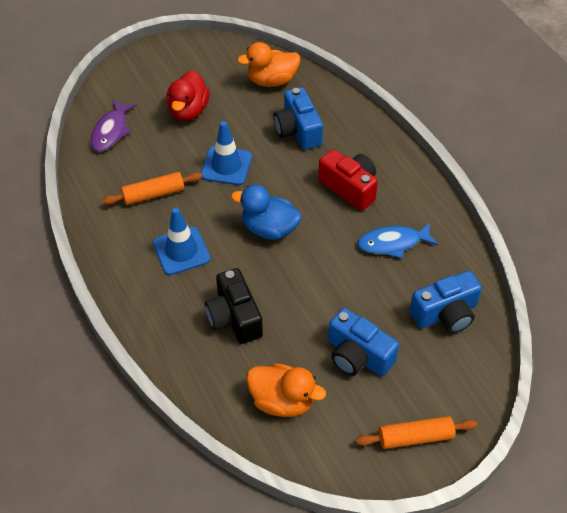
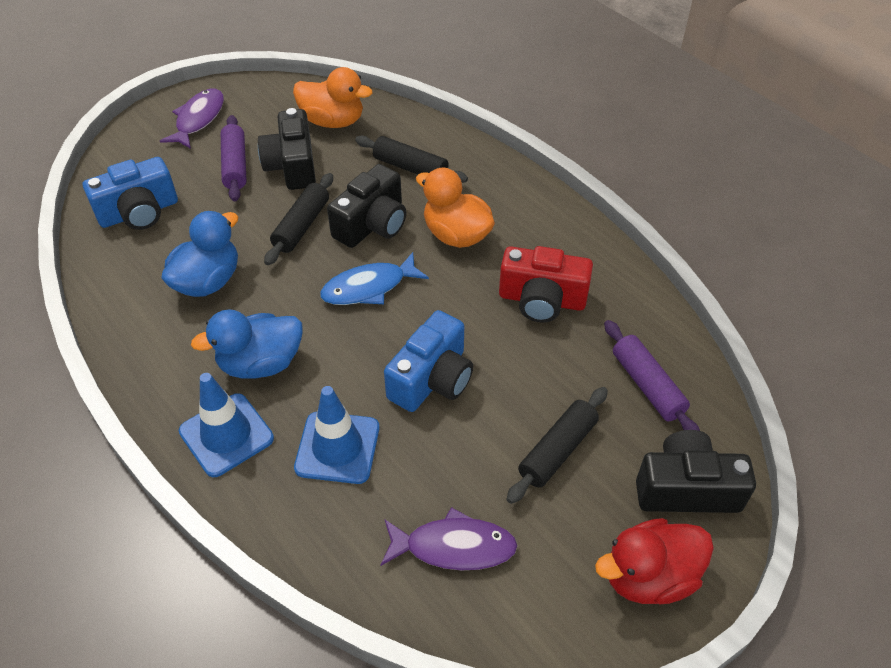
black camera: 1 -> 3
black rolling pin: 0 -> 3
blue camera: 3 -> 2
blue duck: 1 -> 2
orange rolling pin: 2 -> 0
purple fish: 1 -> 2
purple rolling pin: 0 -> 2

